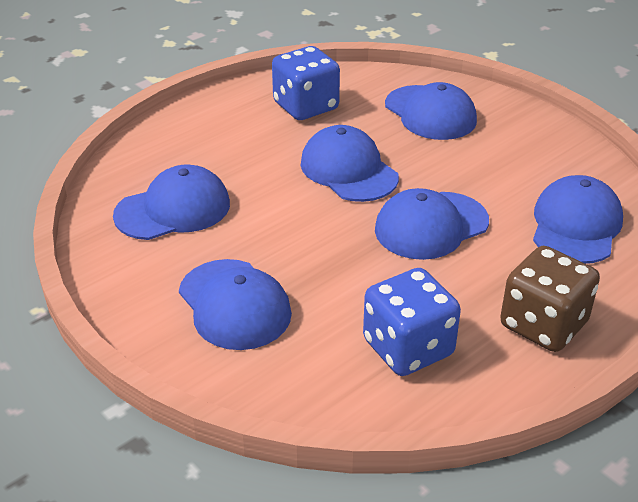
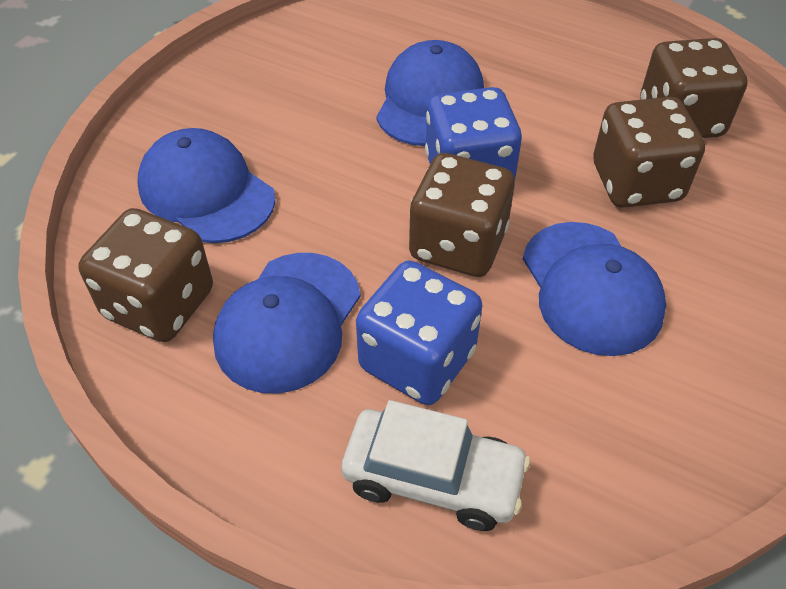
blue cap: 6 -> 4
brown dice: 1 -> 4
white car: 0 -> 1

